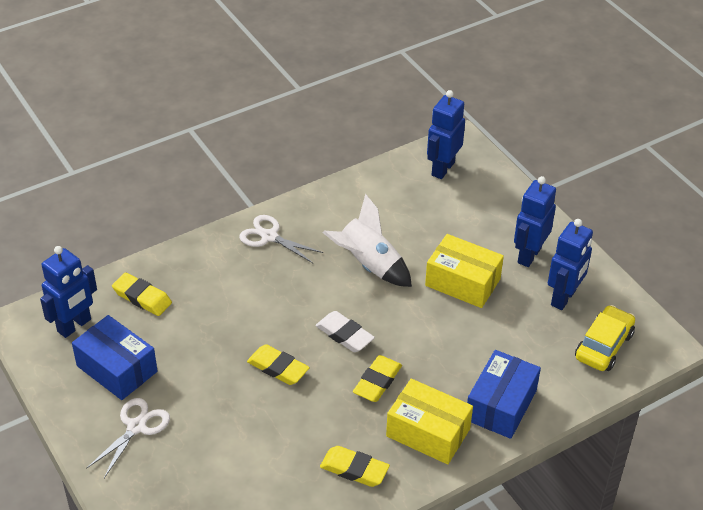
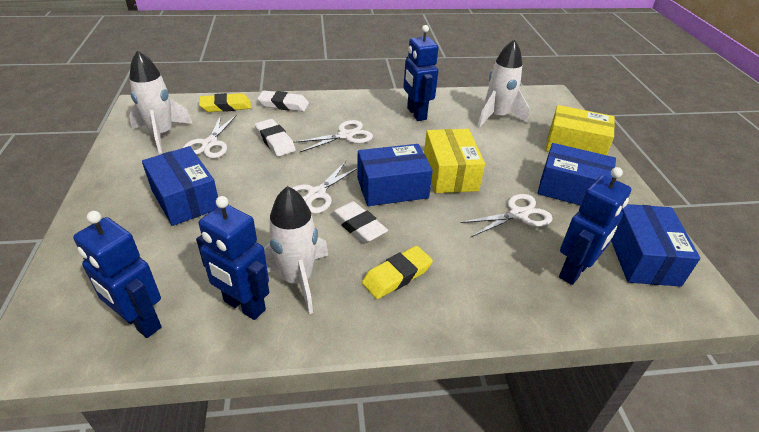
blue box: 2 -> 4
white eraser: 1 -> 3
white rocket: 1 -> 3
white scissors: 2 -> 4
yellow car: 1 -> 0
yellow eraser: 4 -> 2

